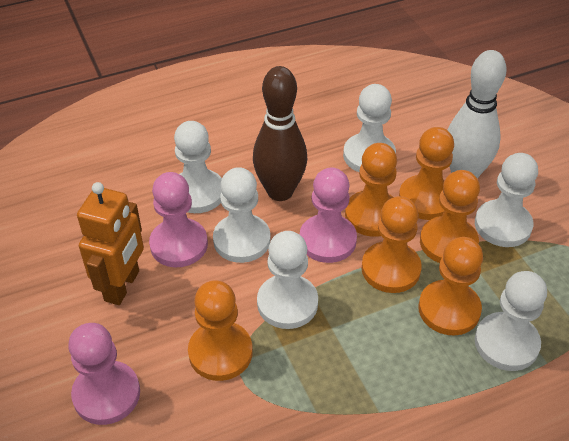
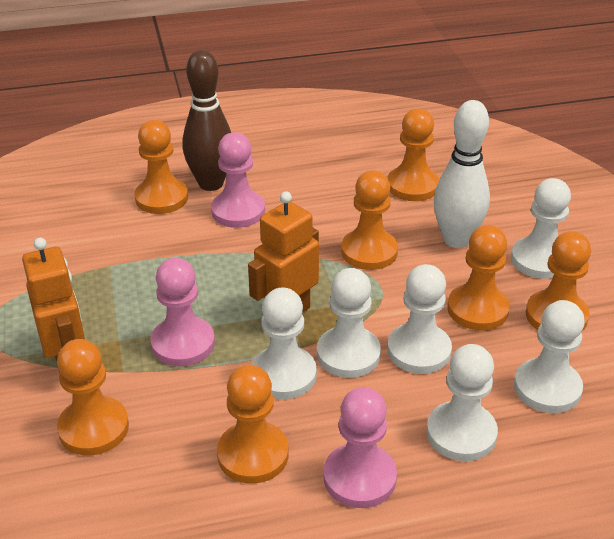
orange pawn: 6 -> 7
orange robot: 1 -> 2

